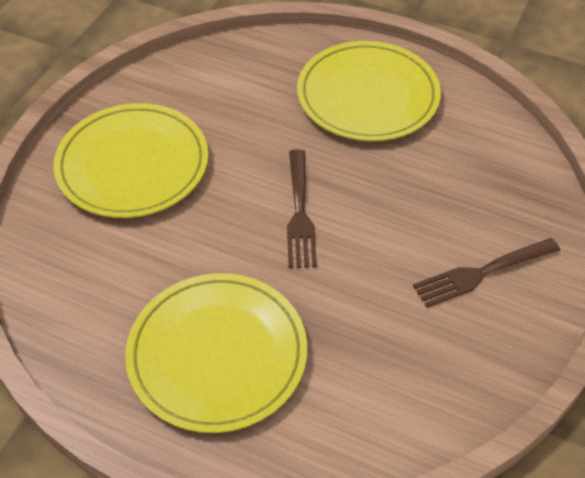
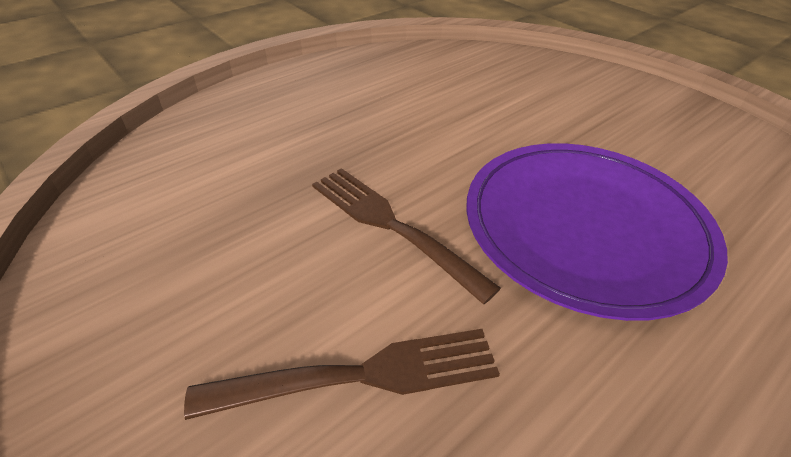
purple plate: 0 -> 1
yellow plate: 3 -> 0

